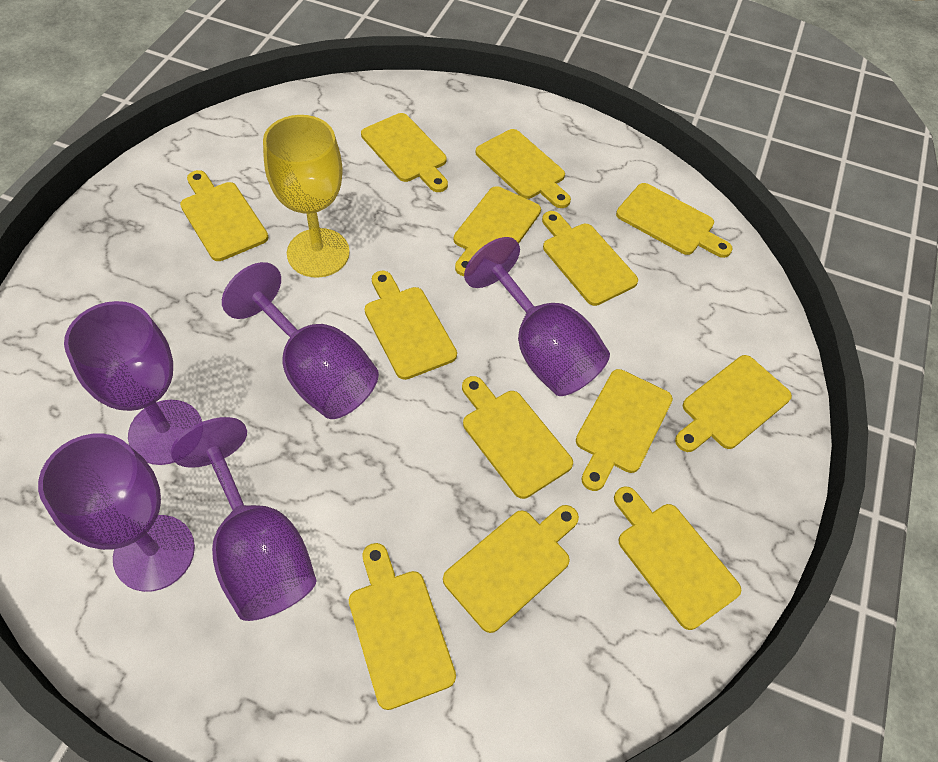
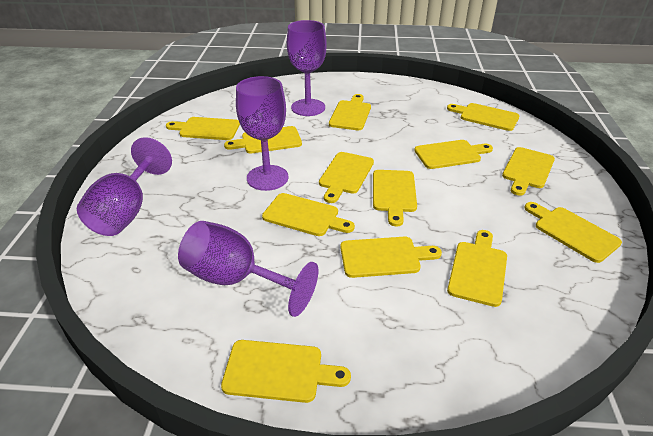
purple goblet: 5 -> 4
yellow goblet: 1 -> 0

